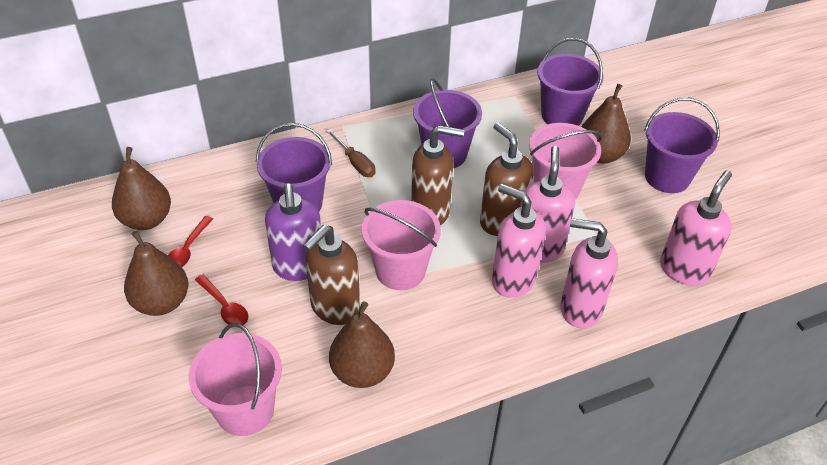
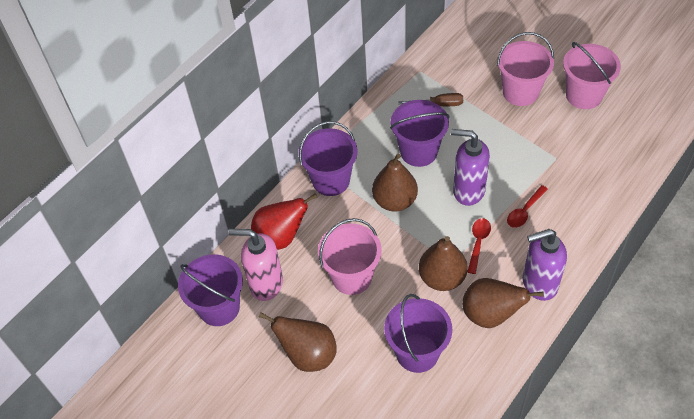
brown soap dispenser: 3 -> 0
pink soap dispenser: 4 -> 1
purple soap dispenser: 1 -> 2
red pear: 0 -> 1

